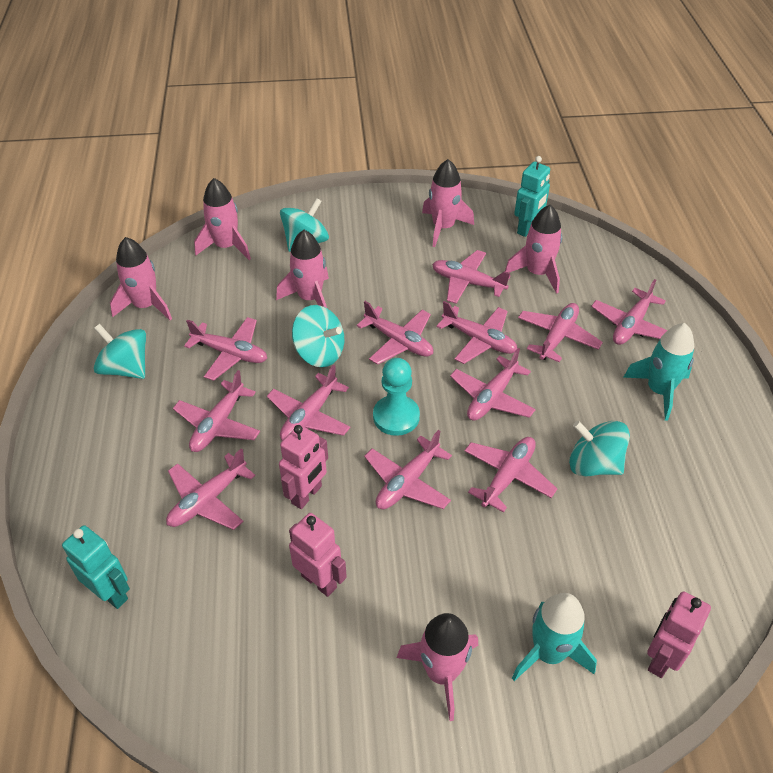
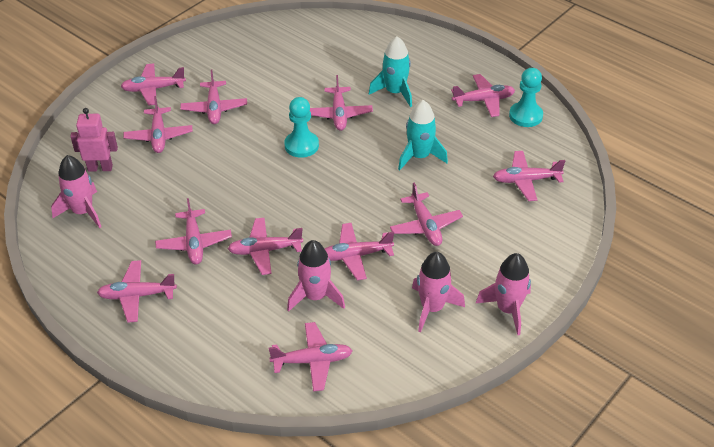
pink robot: 3 -> 1
pink rocket: 6 -> 4
turquoise pawn: 1 -> 2
turquoise robot: 2 -> 0
turquoise spinning top: 4 -> 0

